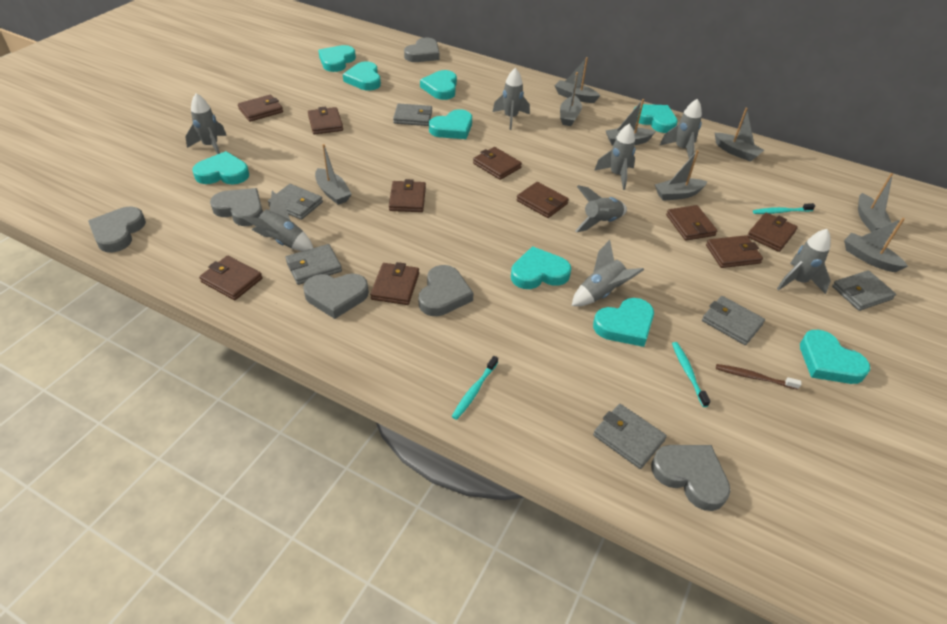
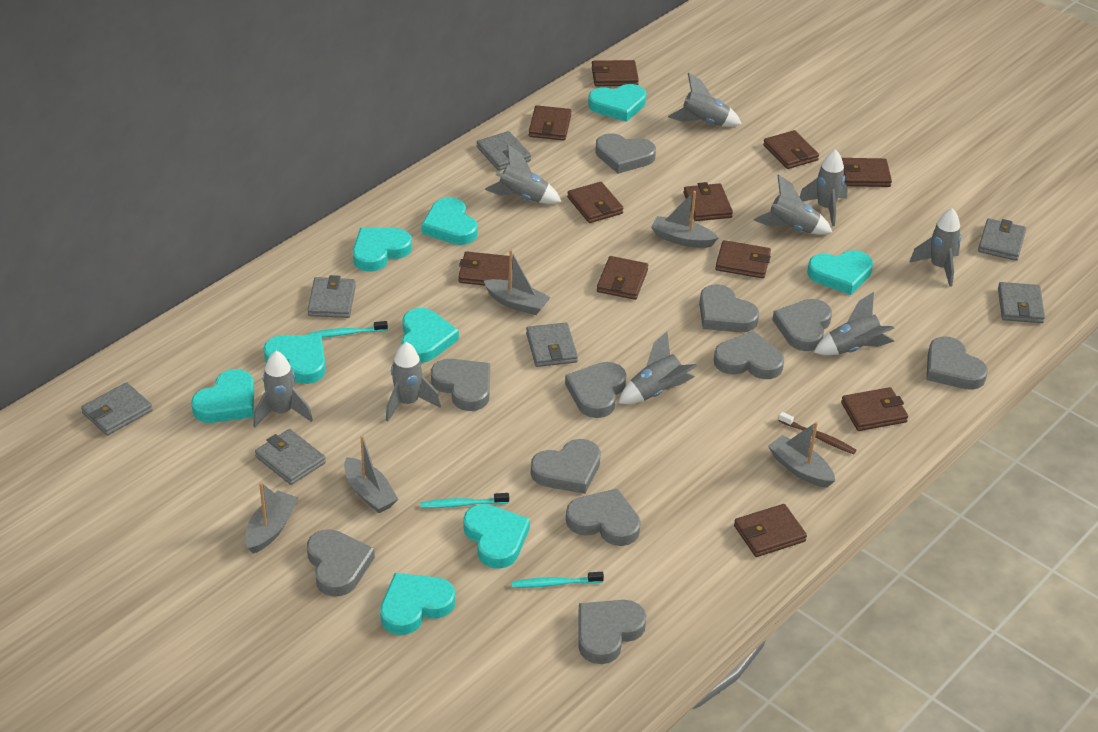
brown wallet: 10 -> 11
grey boat: 8 -> 5
grey heart: 6 -> 11
grey rocket: 8 -> 9
grey wallet: 6 -> 7

